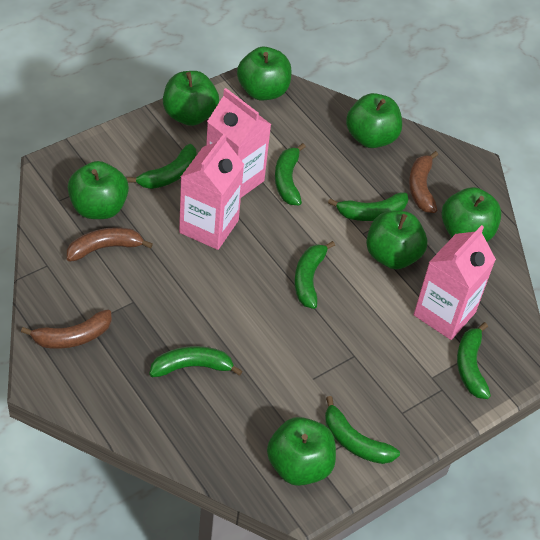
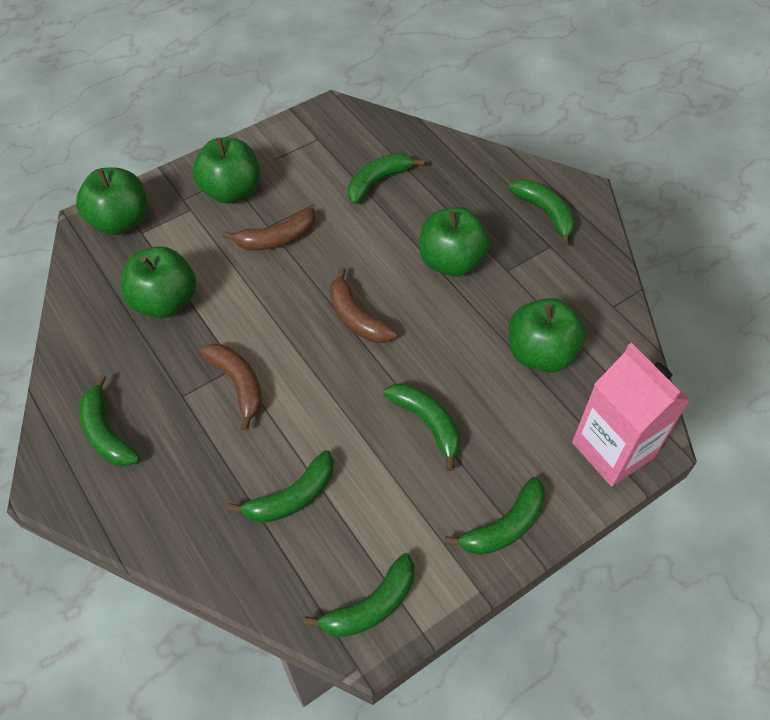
green apple: 7 -> 5
pink carton: 3 -> 1

